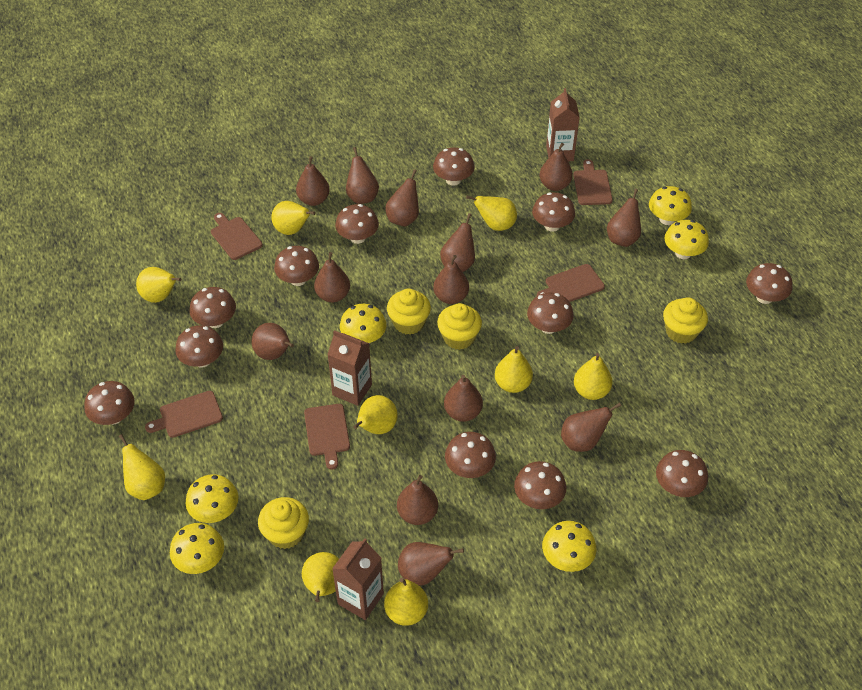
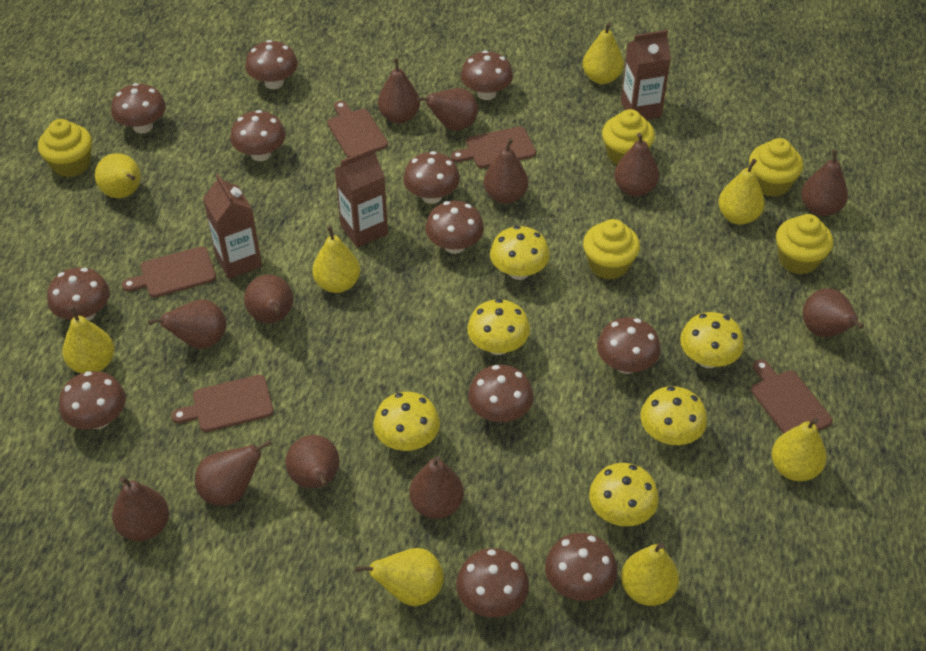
brown pear: 13 -> 12
yellow cupcake: 4 -> 5
yellow pear: 9 -> 8

